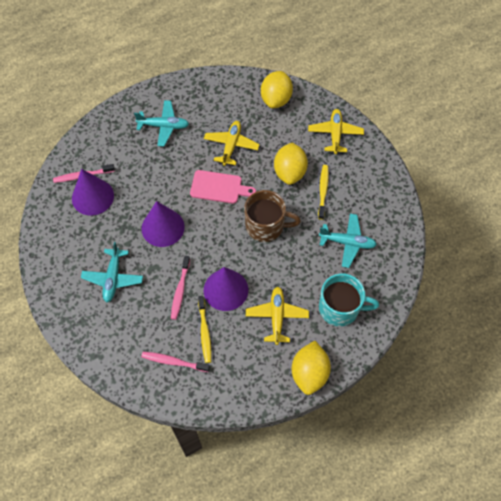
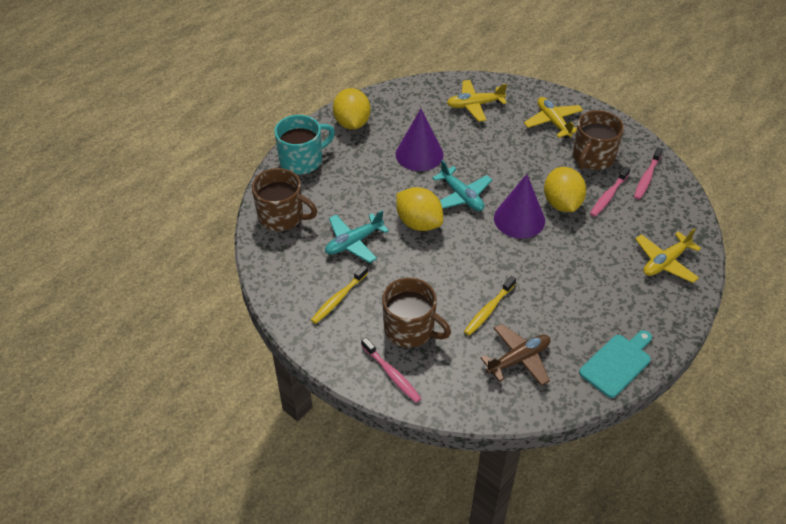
brown mug: 1 -> 3
brown plane: 0 -> 1
pink cutting board: 1 -> 0
purple cone: 3 -> 2
turquoise cutting board: 0 -> 1
turquoise plane: 3 -> 2

